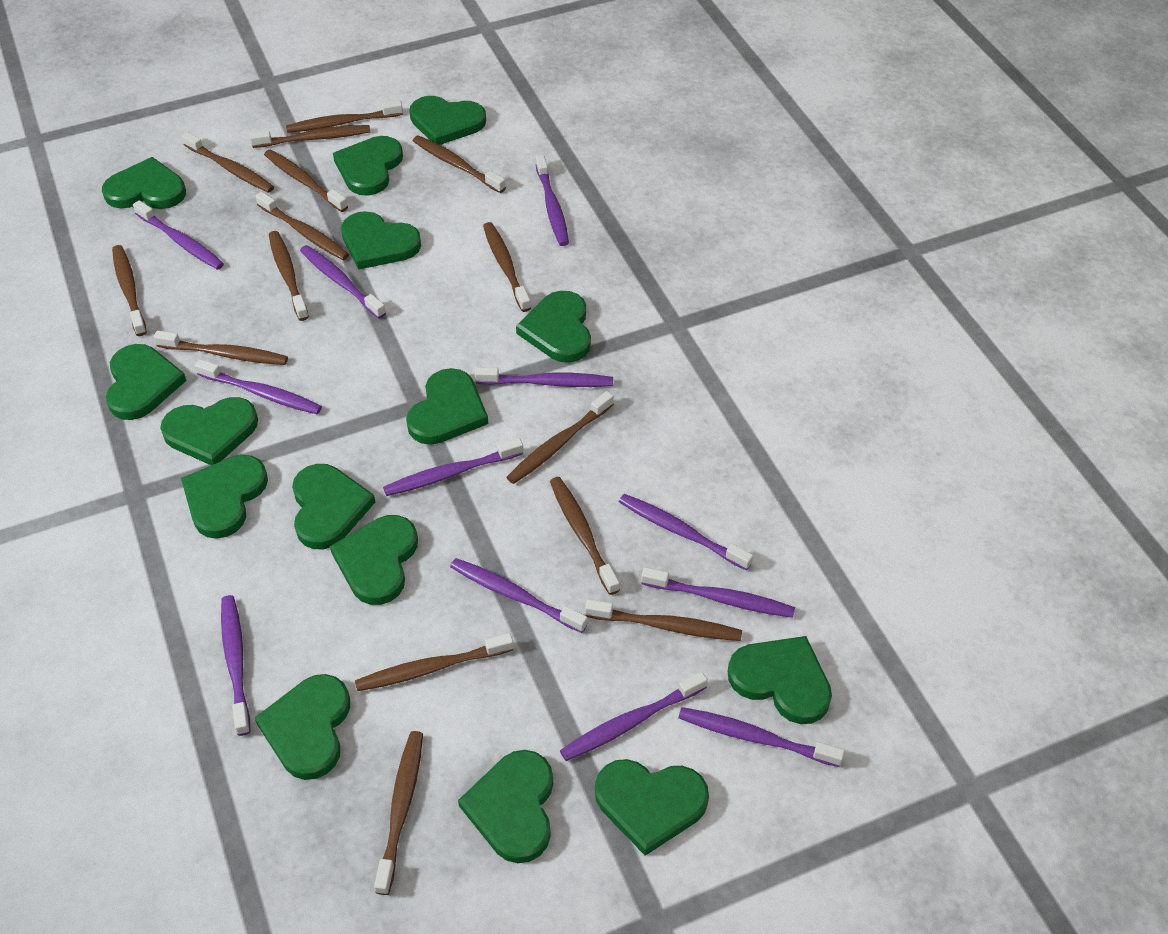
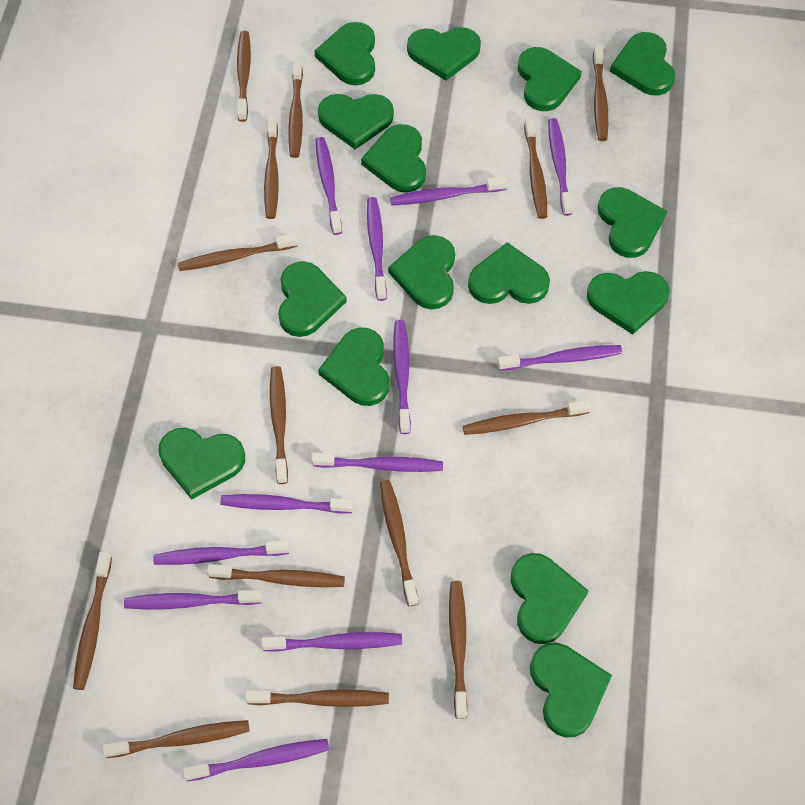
brown toothbrush: 15 -> 14

